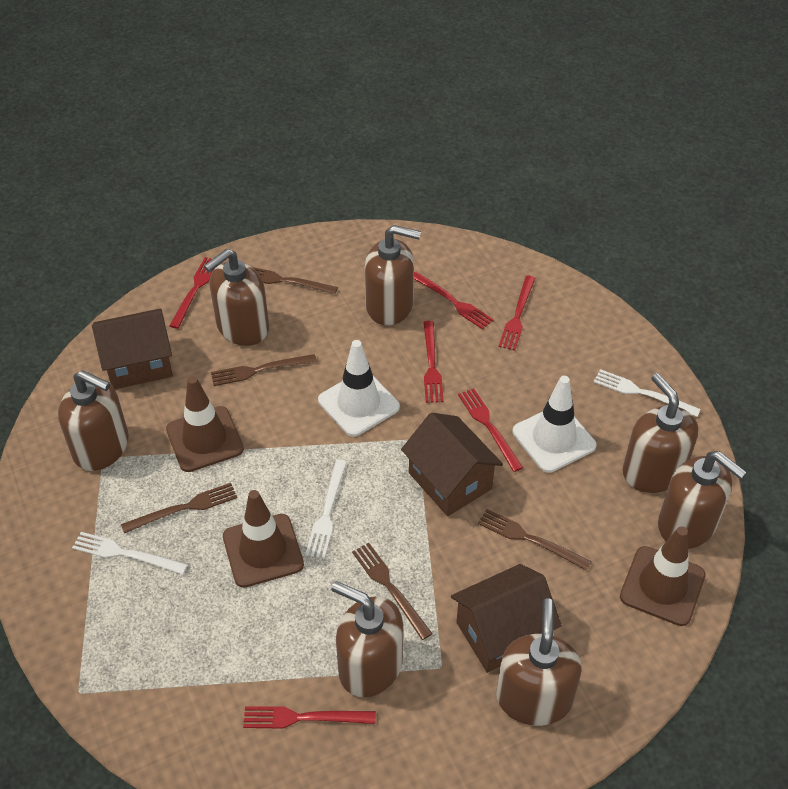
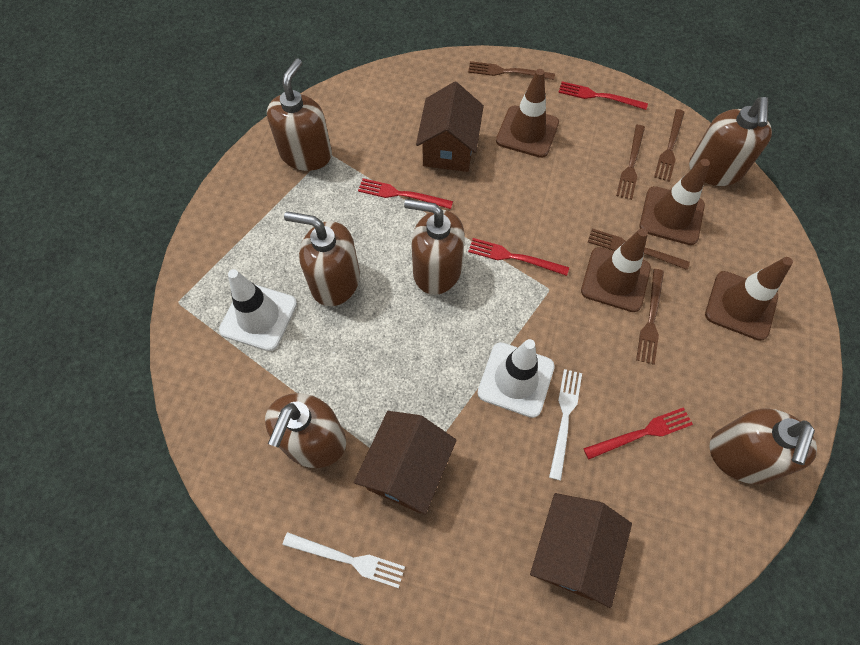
brown soap dispenser: 7 -> 6
brown traffic cone: 3 -> 4
red fork: 6 -> 4
white fork: 3 -> 2

